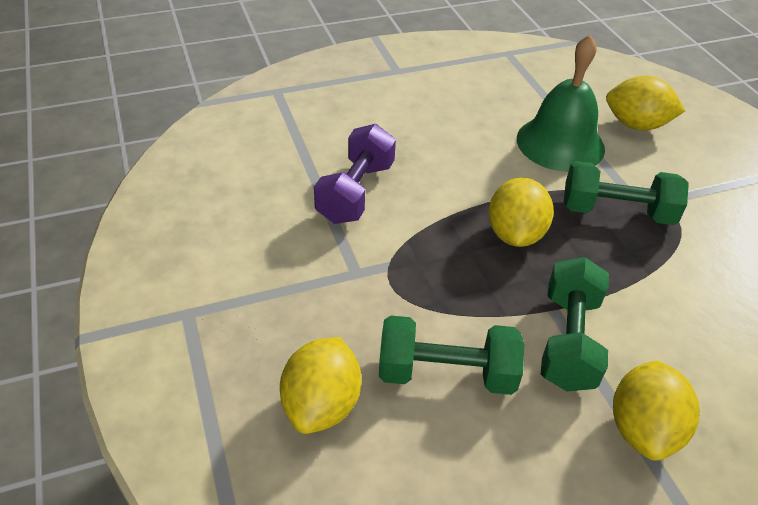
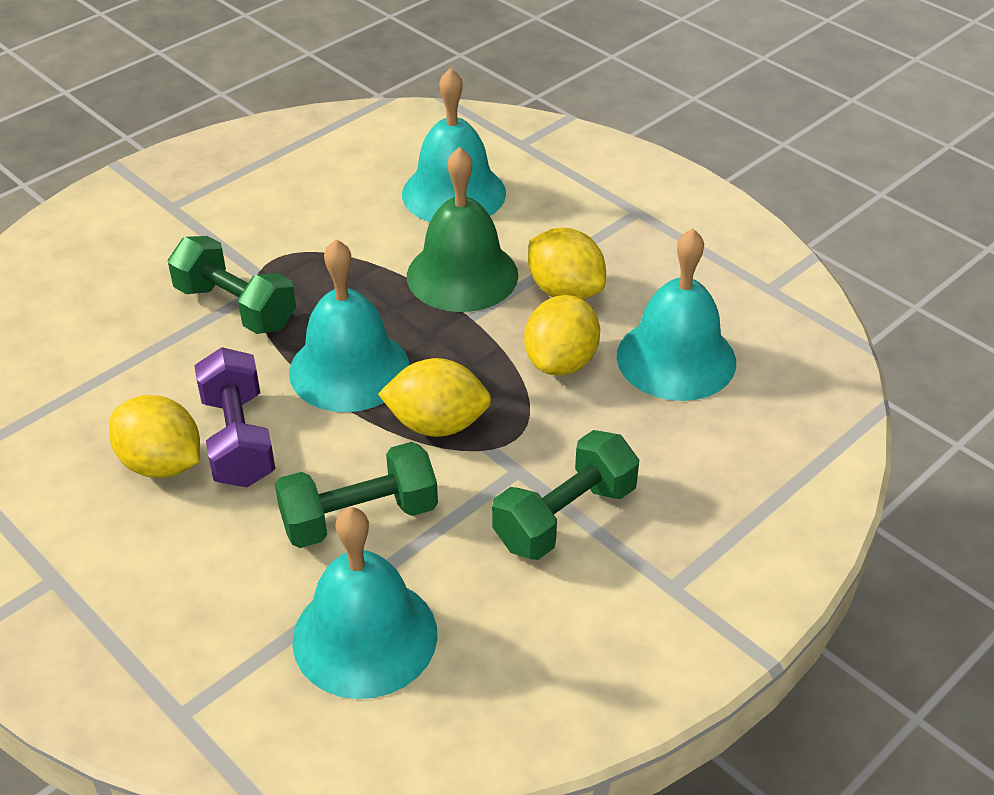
turquoise bell: 0 -> 4

